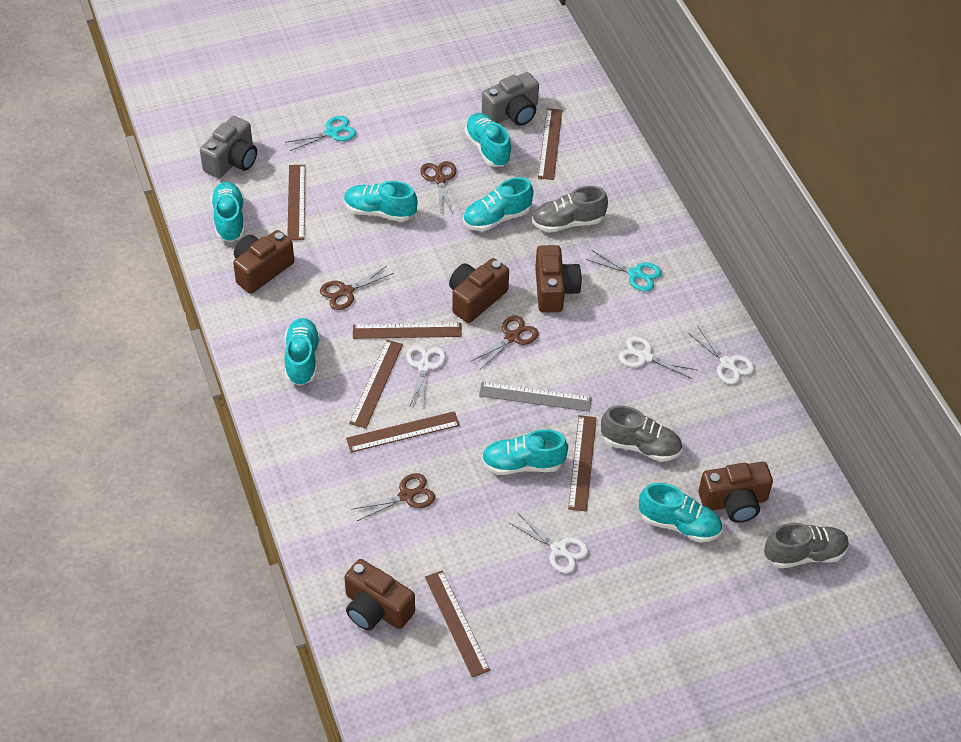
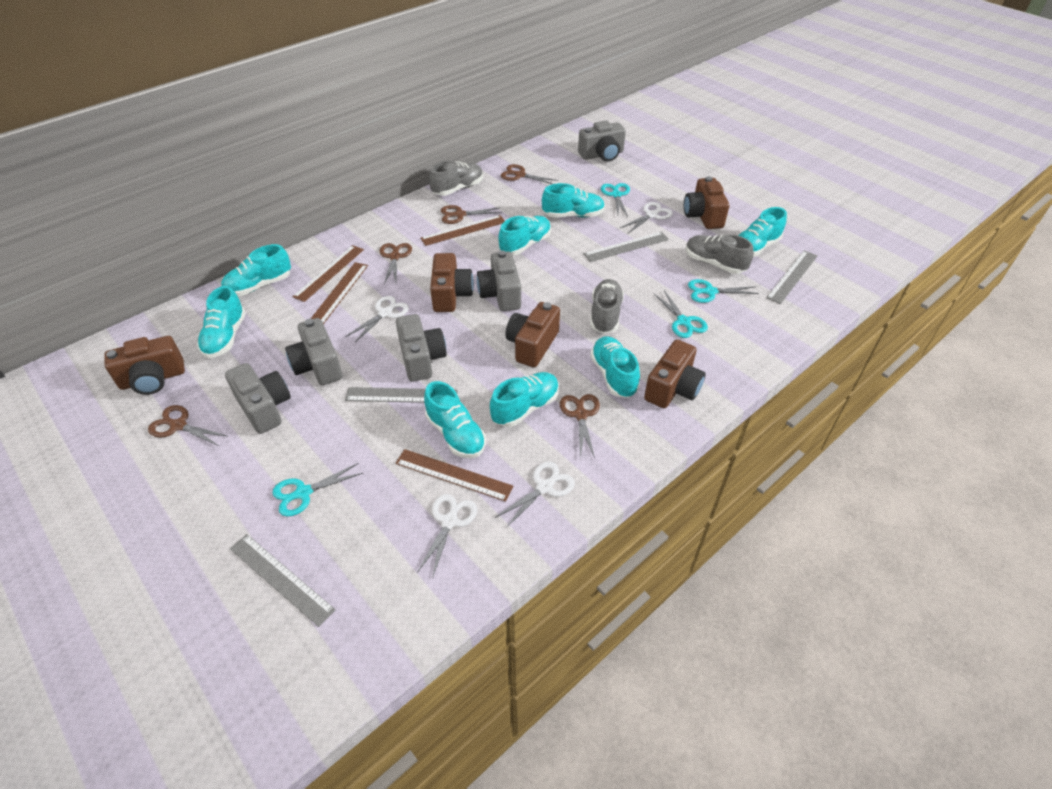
brown ruler: 7 -> 4
brown scissors: 4 -> 5
grey camera: 2 -> 5
grey ruler: 1 -> 4
turquoise scissors: 2 -> 4
turquoise shoe: 7 -> 8

